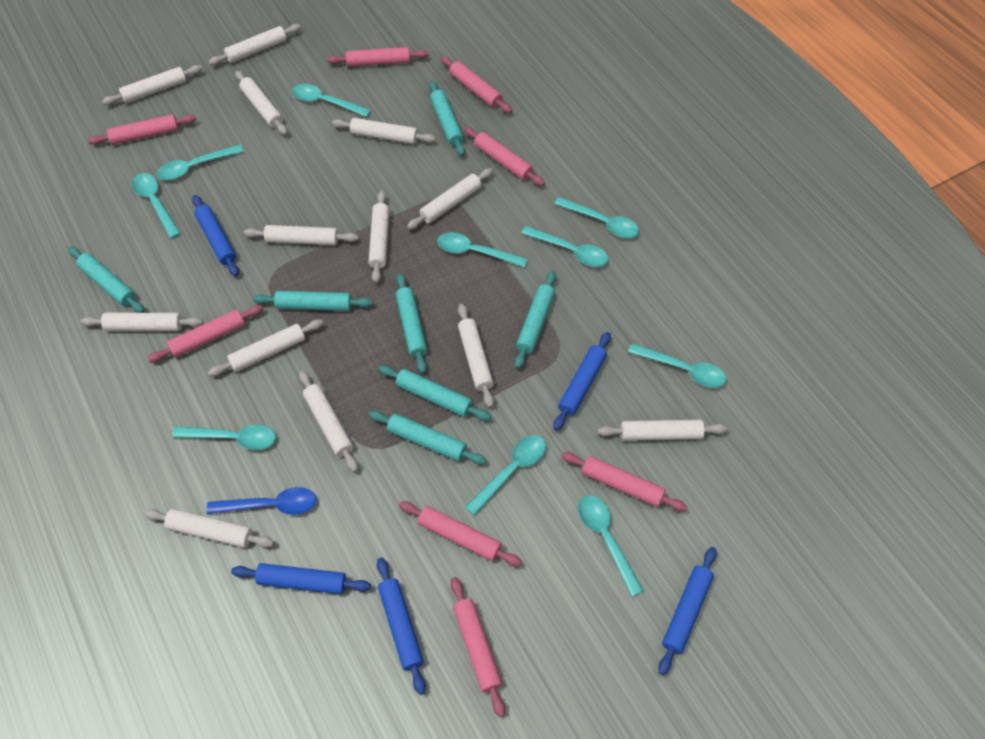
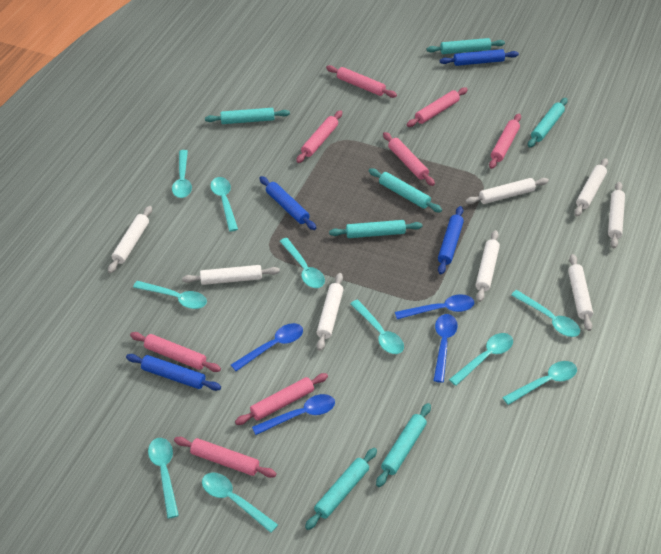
blue rolling pin: 5 -> 4
blue spoon: 1 -> 4
white rolling pin: 13 -> 8

